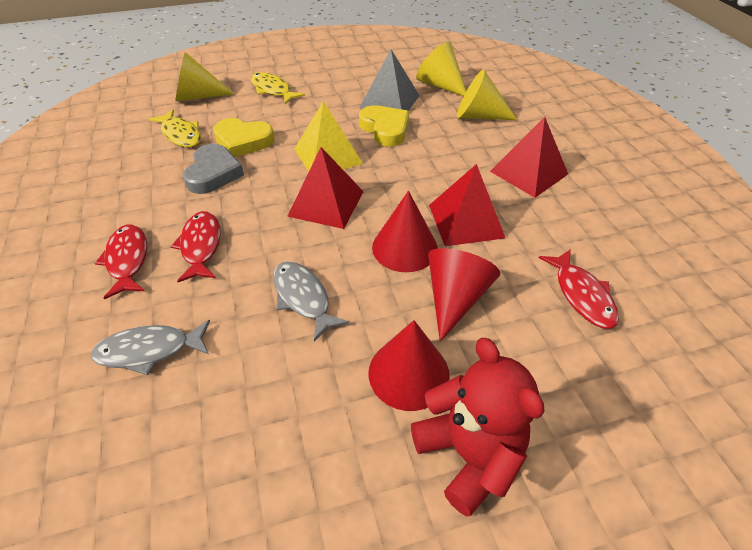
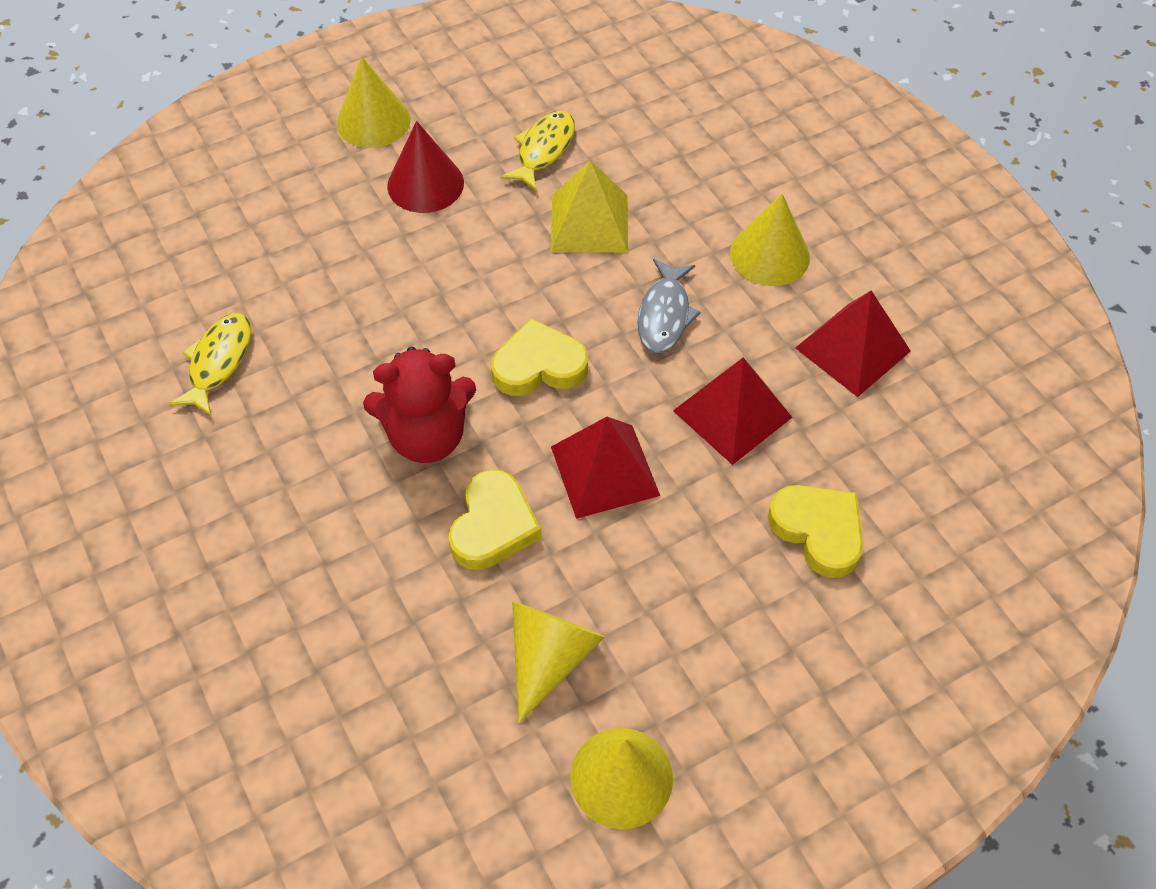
grey fish: 2 -> 1
grey heart: 1 -> 0
grey pyramid: 1 -> 0
red cone: 3 -> 1
red fish: 3 -> 0
yellow cone: 3 -> 4
yellow heart: 2 -> 3

